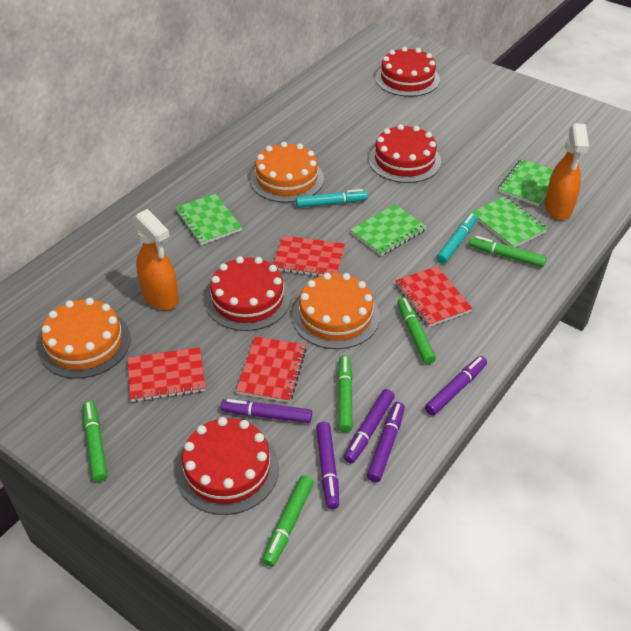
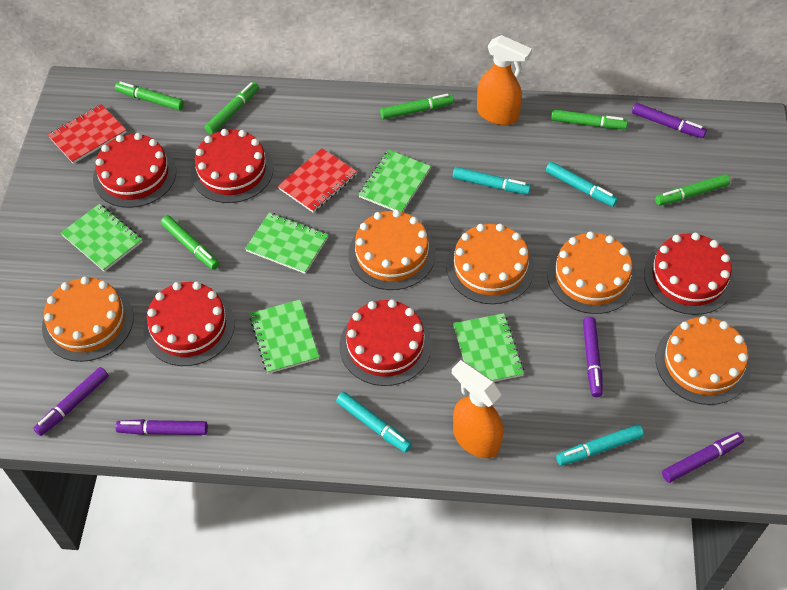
green marker: 5 -> 6
green notebook: 4 -> 5
orange cake: 3 -> 5
red cake: 4 -> 5
red notebook: 4 -> 2
turquoise marker: 2 -> 4

